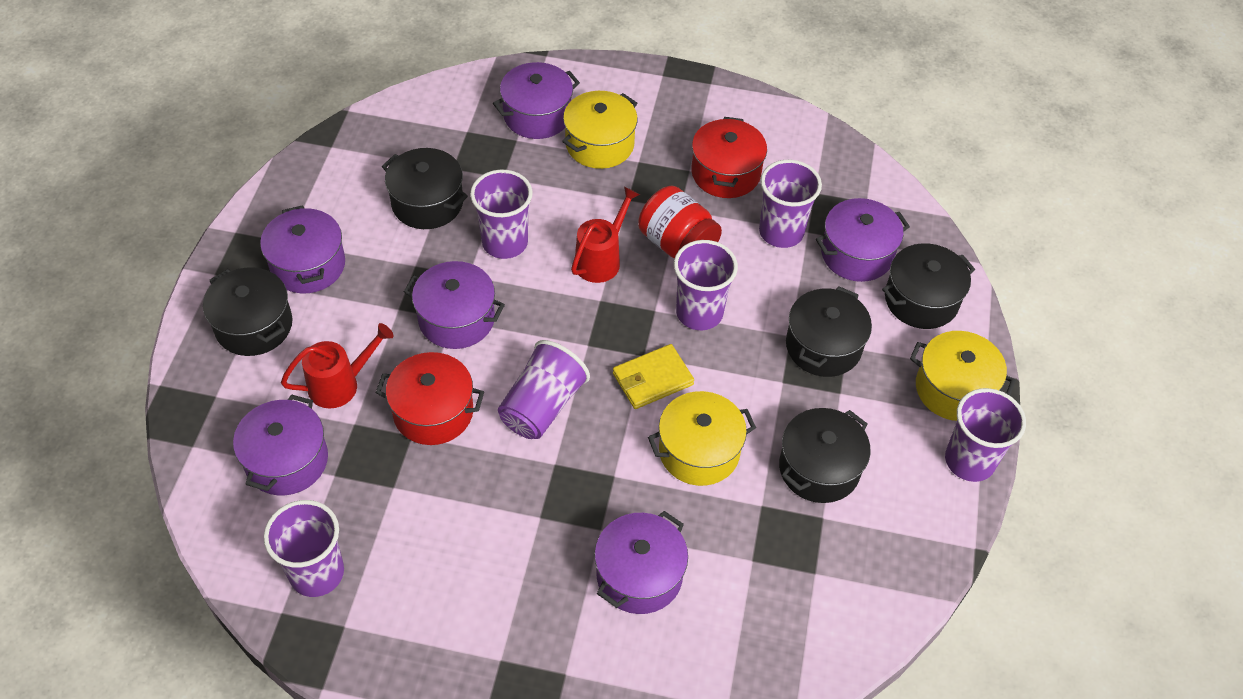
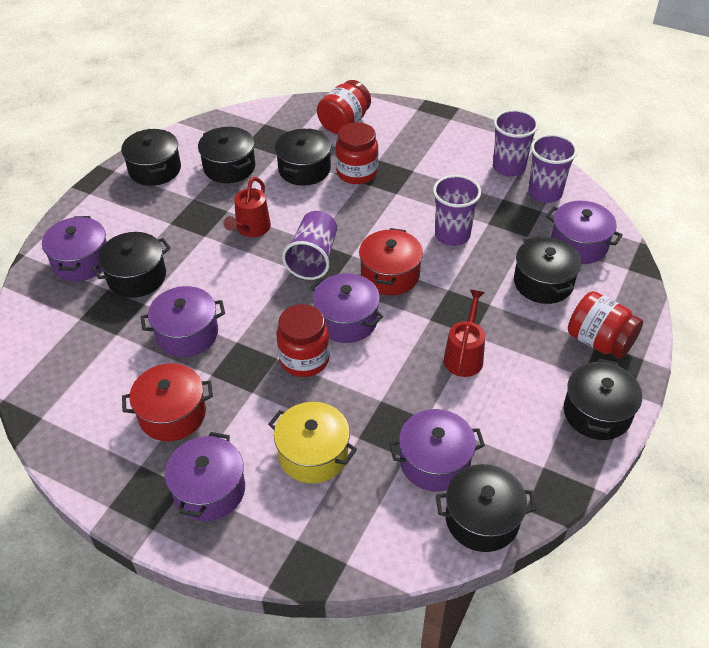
black pot: 5 -> 7
purple cup: 6 -> 4
red jar: 1 -> 4
yellow pot: 3 -> 1
yellow wallet: 1 -> 0

